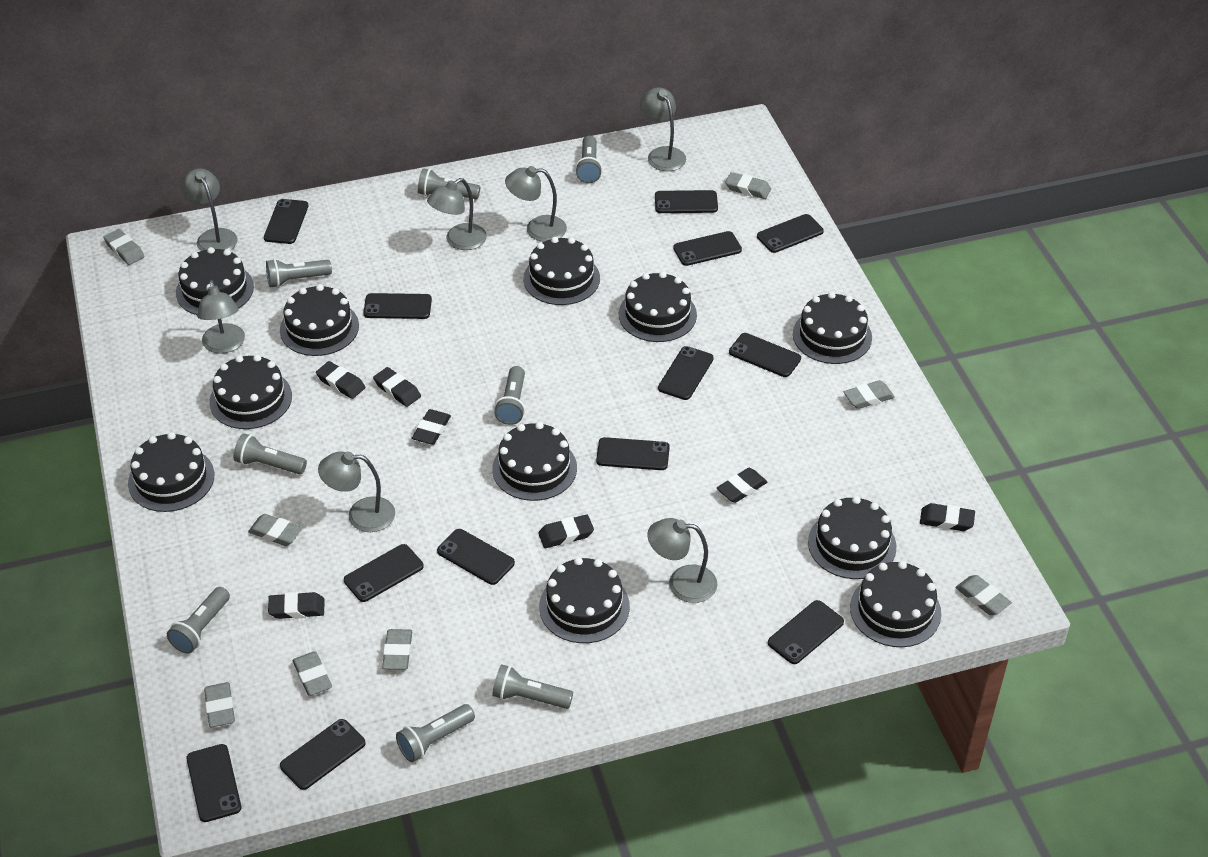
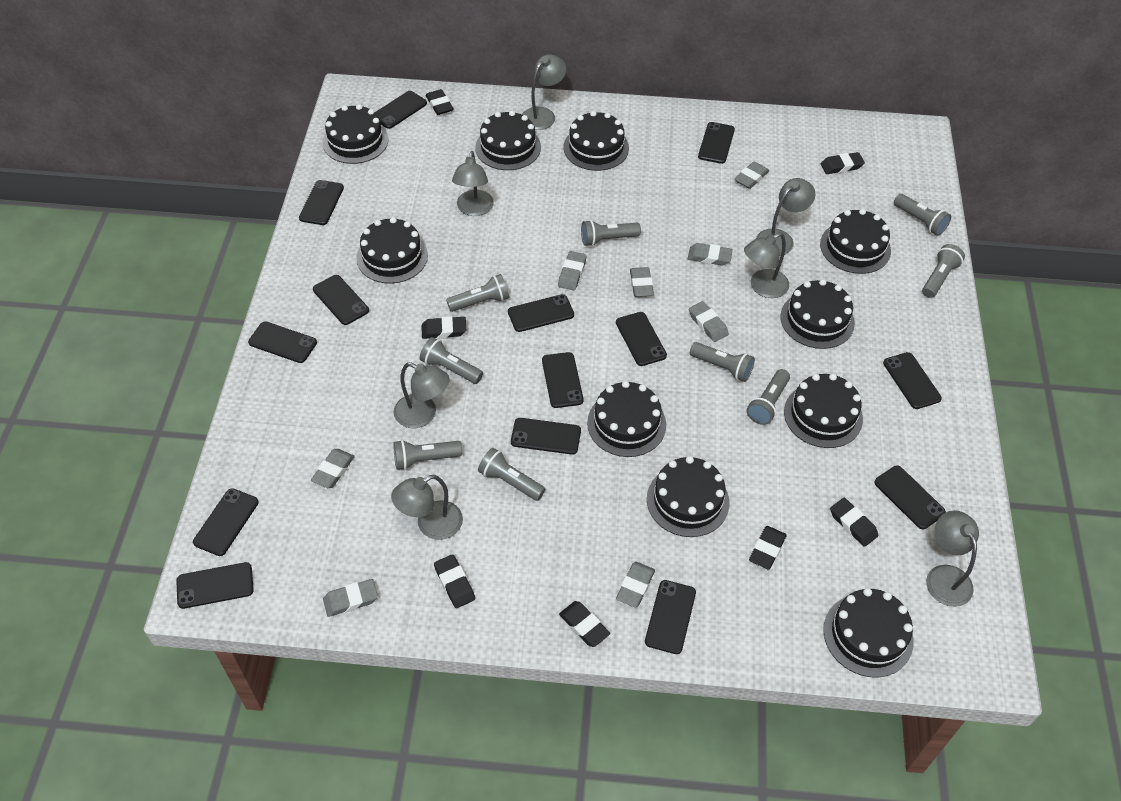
black cake: 11 -> 10
black phone: 13 -> 14
grey flashlight: 8 -> 9

